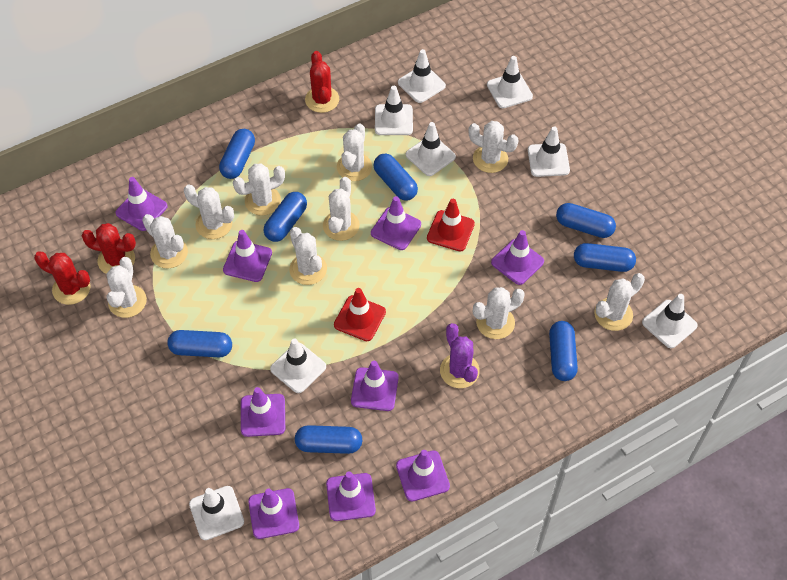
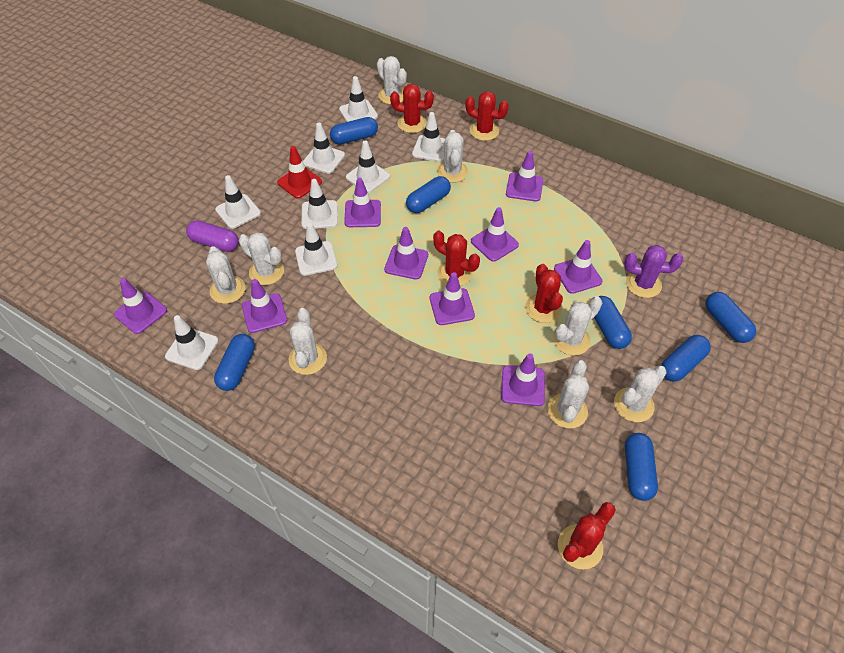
blue capsule: 8 -> 7
purple capsule: 0 -> 1
red cactus: 3 -> 5
red traffic cone: 2 -> 1
white cactus: 10 -> 8

